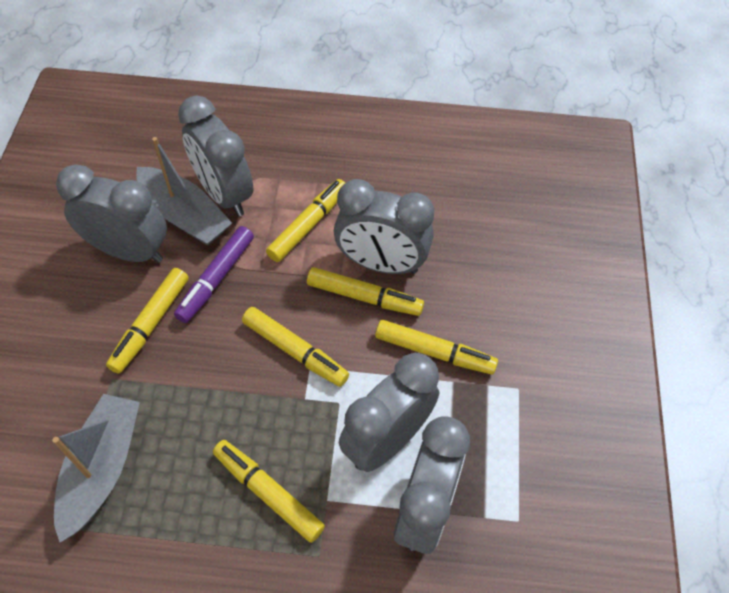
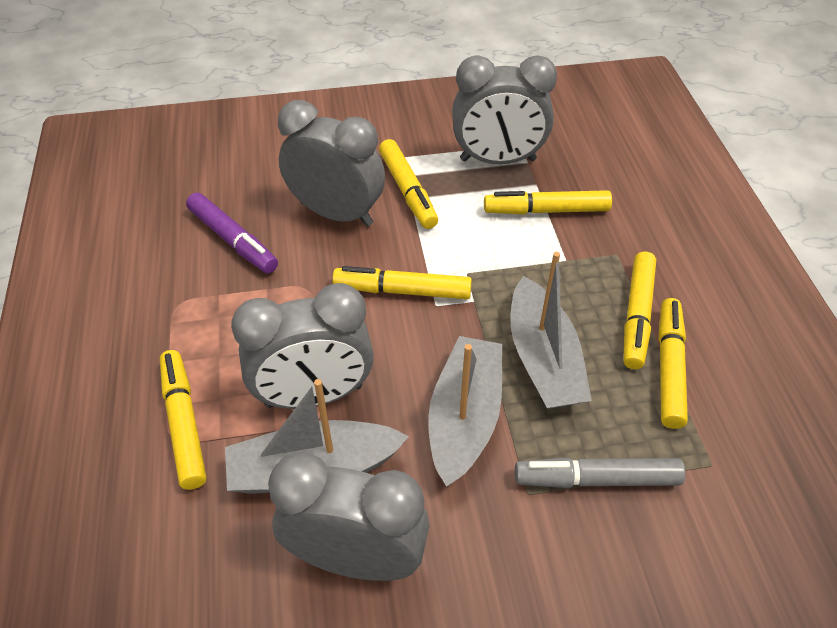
grey boat: 2 -> 3
grey clock: 5 -> 4
grey marker: 0 -> 1

